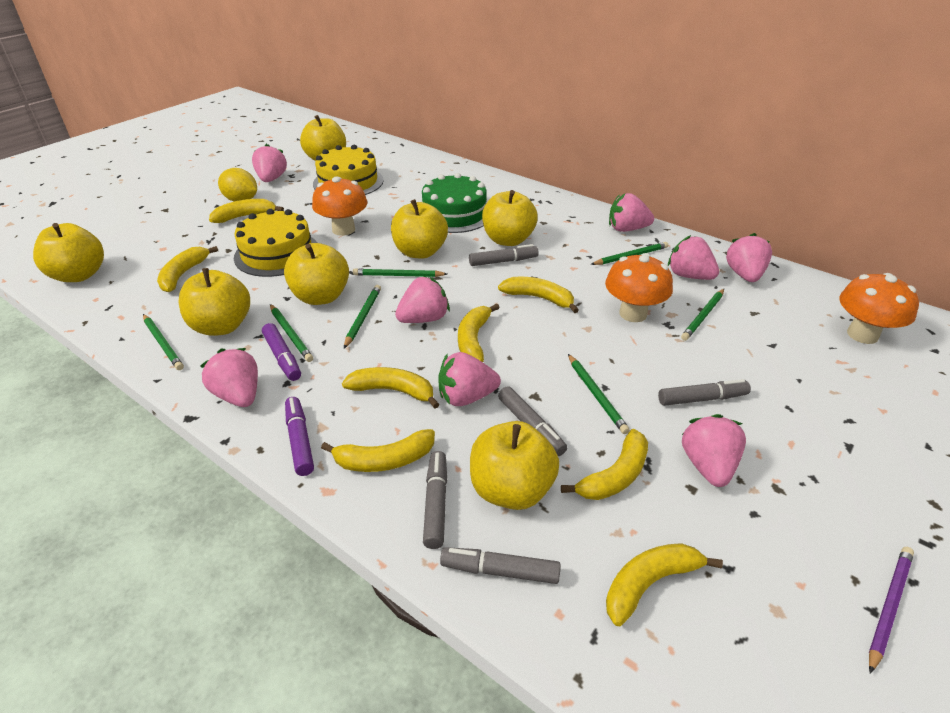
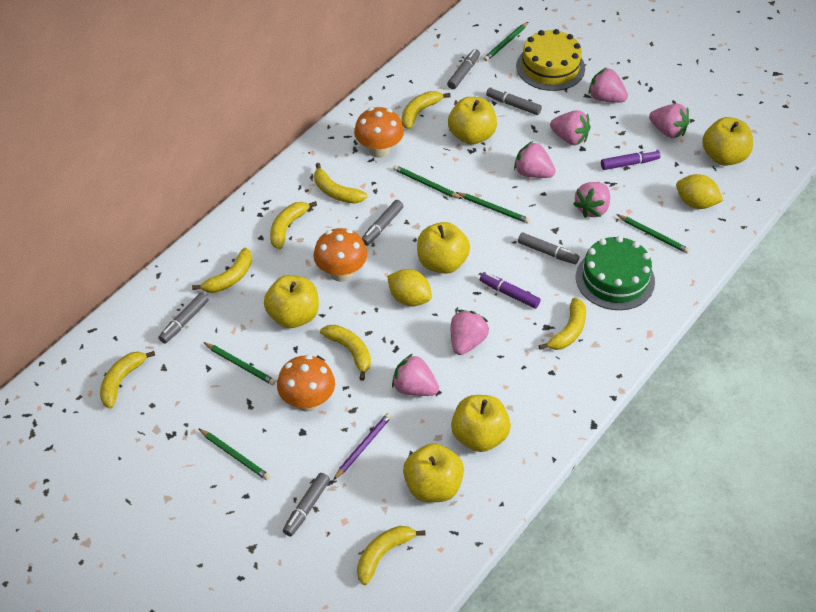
green pencil: 7 -> 6
grey marker: 5 -> 6
pink strawberry: 8 -> 7
yellow apple: 7 -> 6
yellow cake: 2 -> 1
yellow lemon: 1 -> 2

